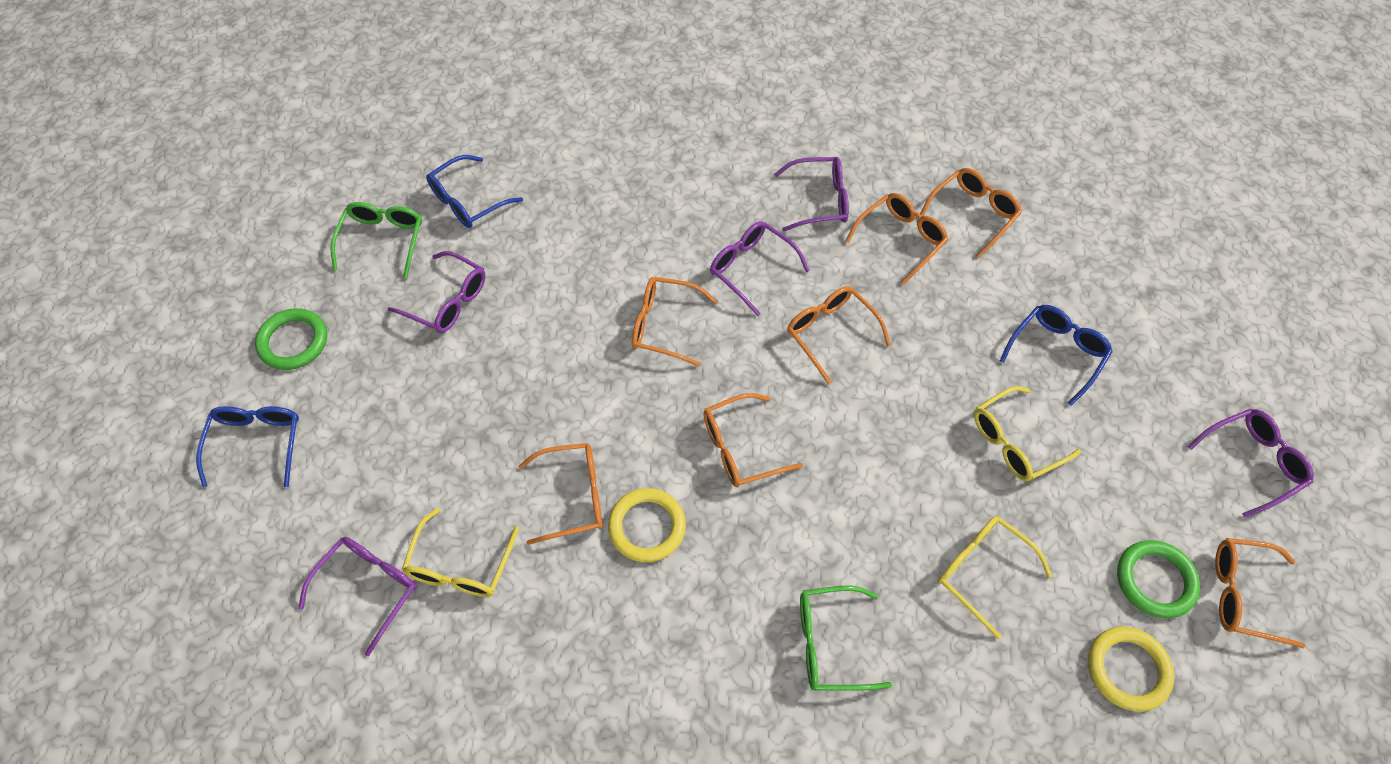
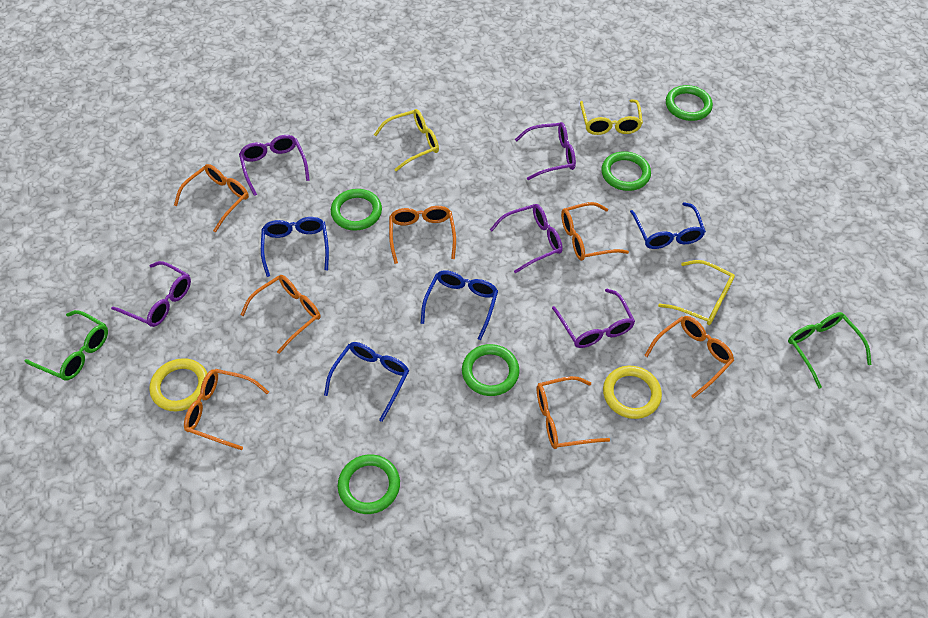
blue glasses: 3 -> 4
green ring: 2 -> 5

